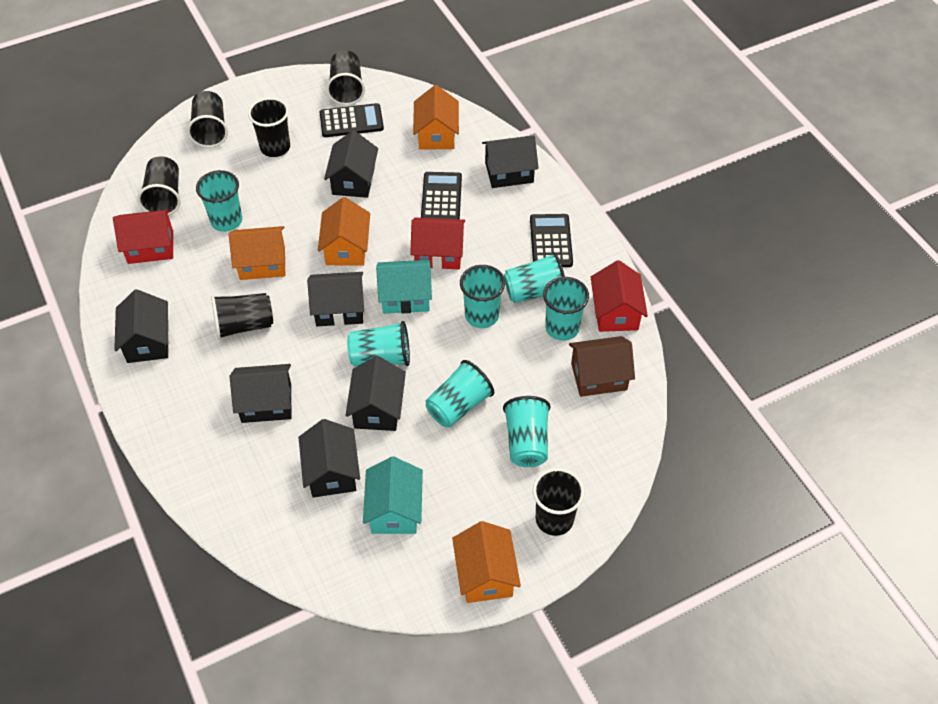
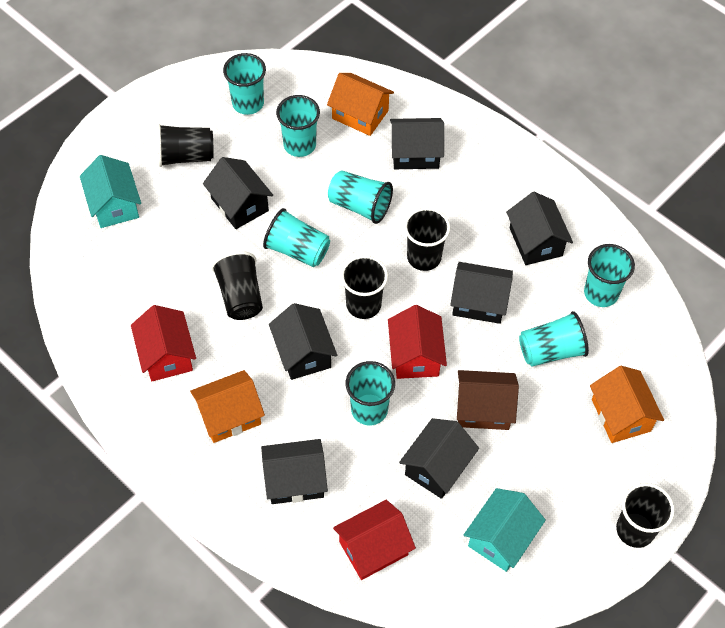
black calculator: 3 -> 0
black cup: 6 -> 5
orange house: 4 -> 3

